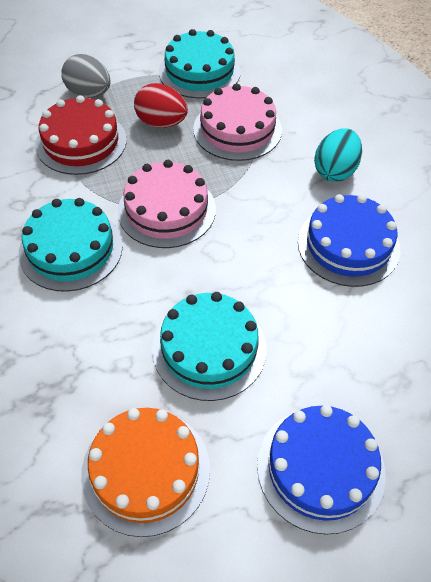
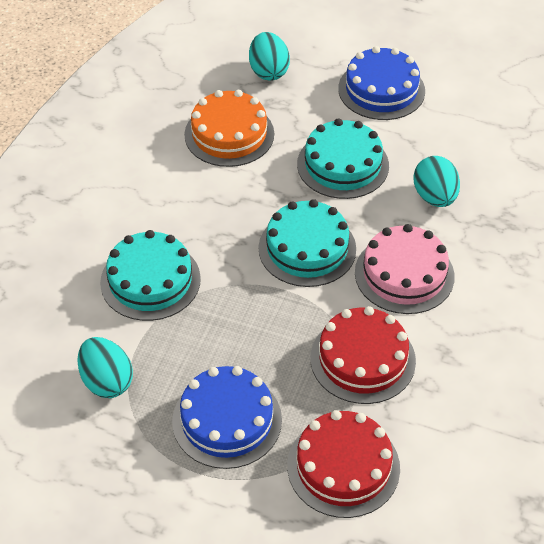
grey egg: 1 -> 0
pink cake: 2 -> 1
red cake: 1 -> 2
red egg: 1 -> 0
turquoise egg: 1 -> 3

